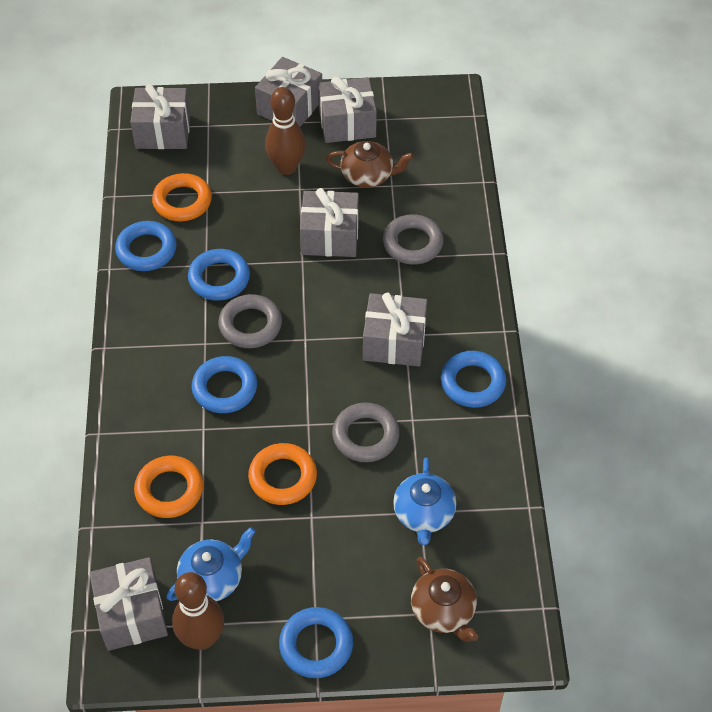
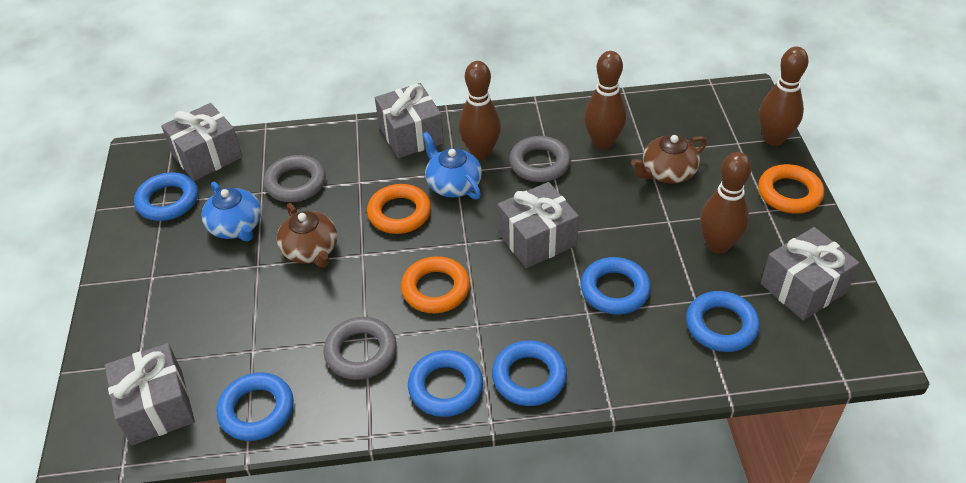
blue ring: 5 -> 6
brown bowling pin: 2 -> 4
grey gift: 6 -> 5

